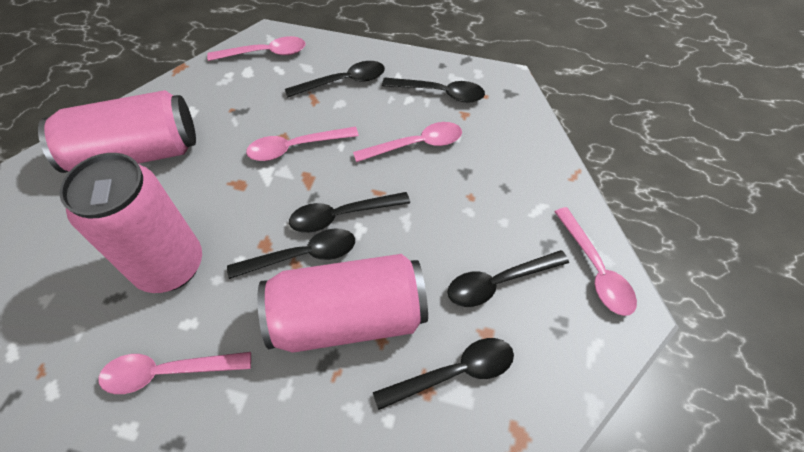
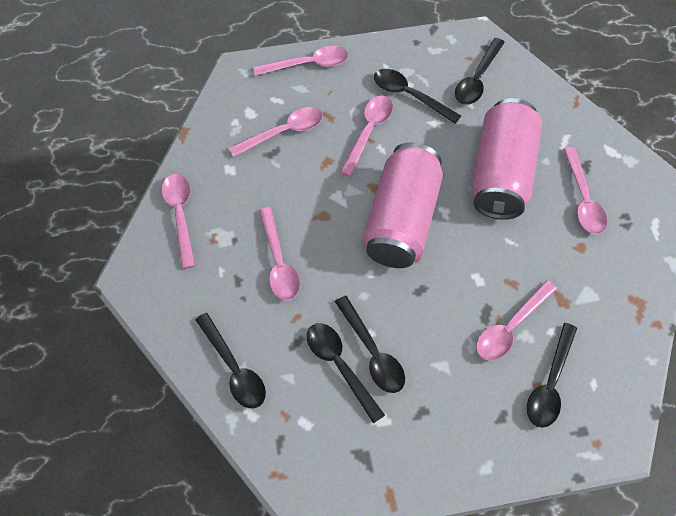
pink can: 3 -> 2
pink spoon: 5 -> 7

